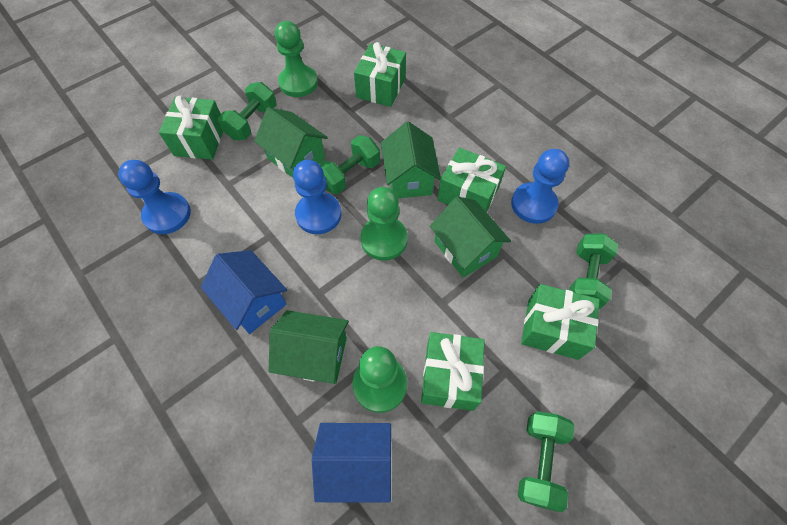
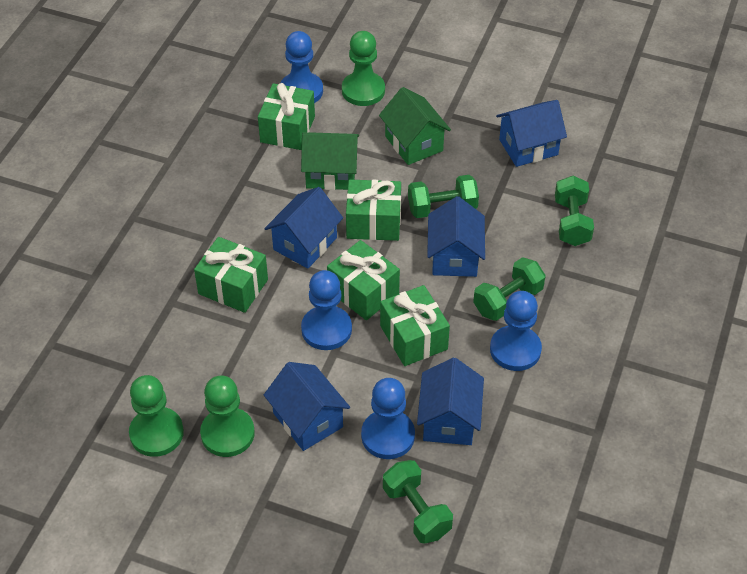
blue house: 2 -> 5
blue pawn: 3 -> 4
green house: 4 -> 2

